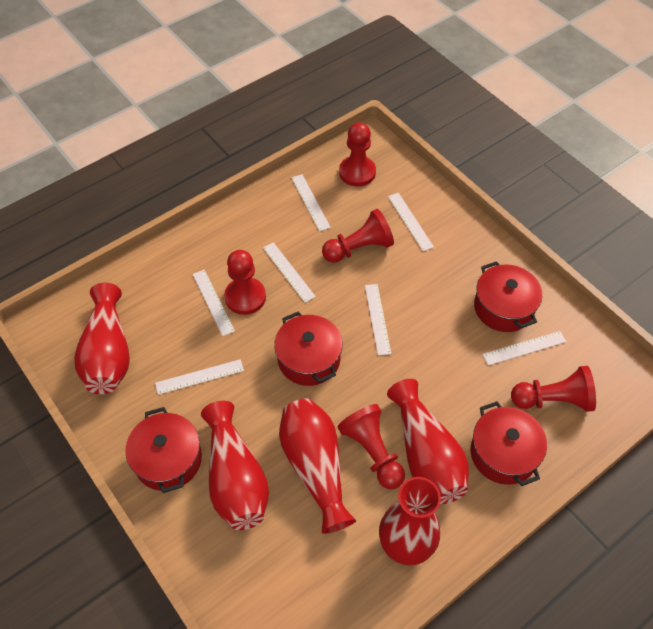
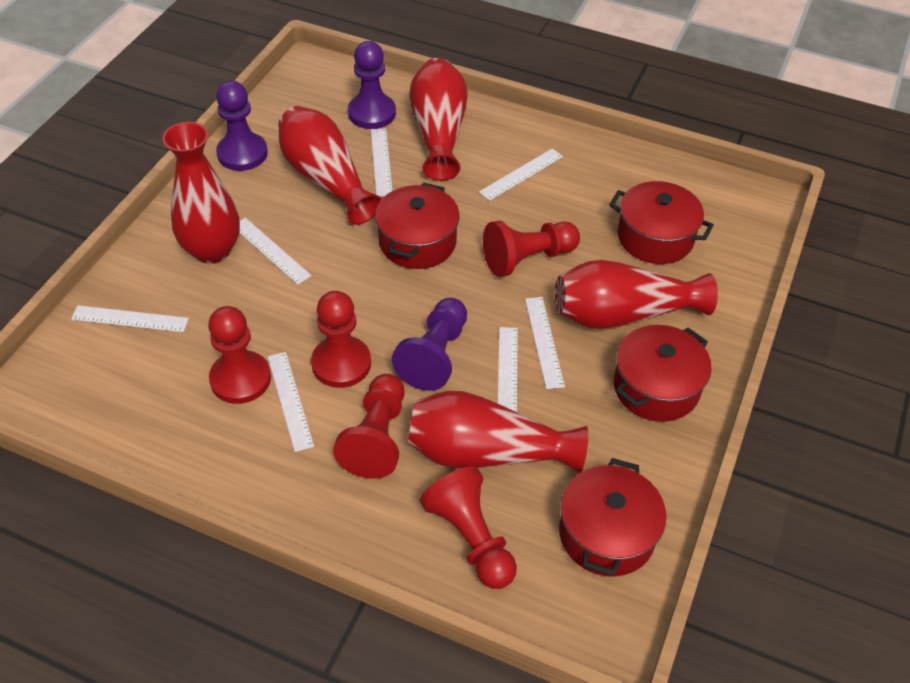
purple pawn: 0 -> 3

